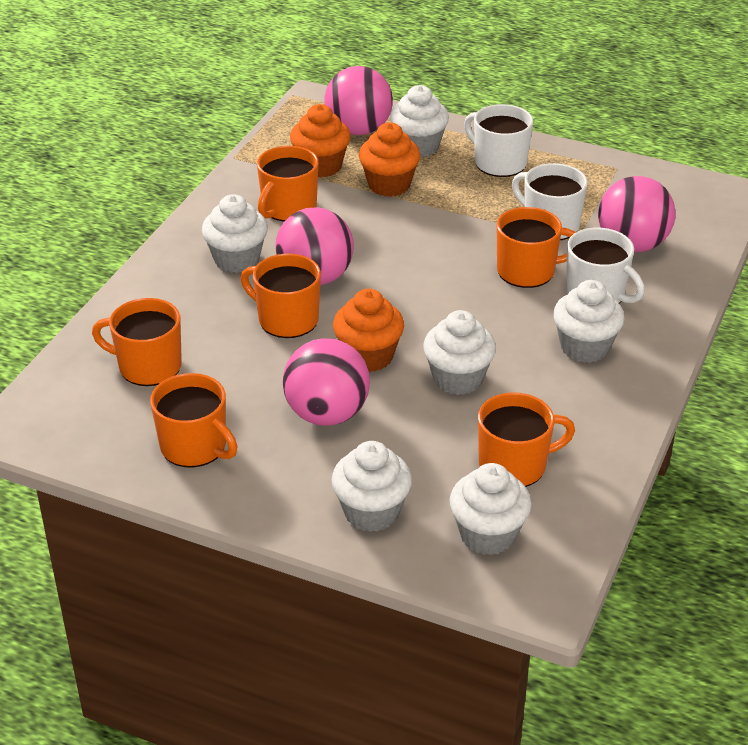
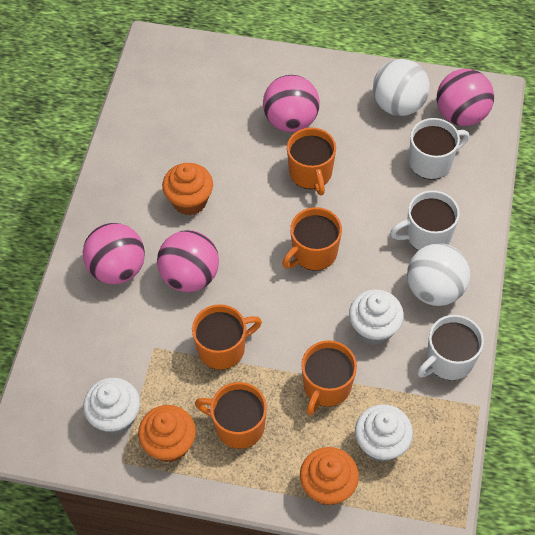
orange mug: 6 -> 5
white ball: 0 -> 2
white cupcake: 6 -> 3

